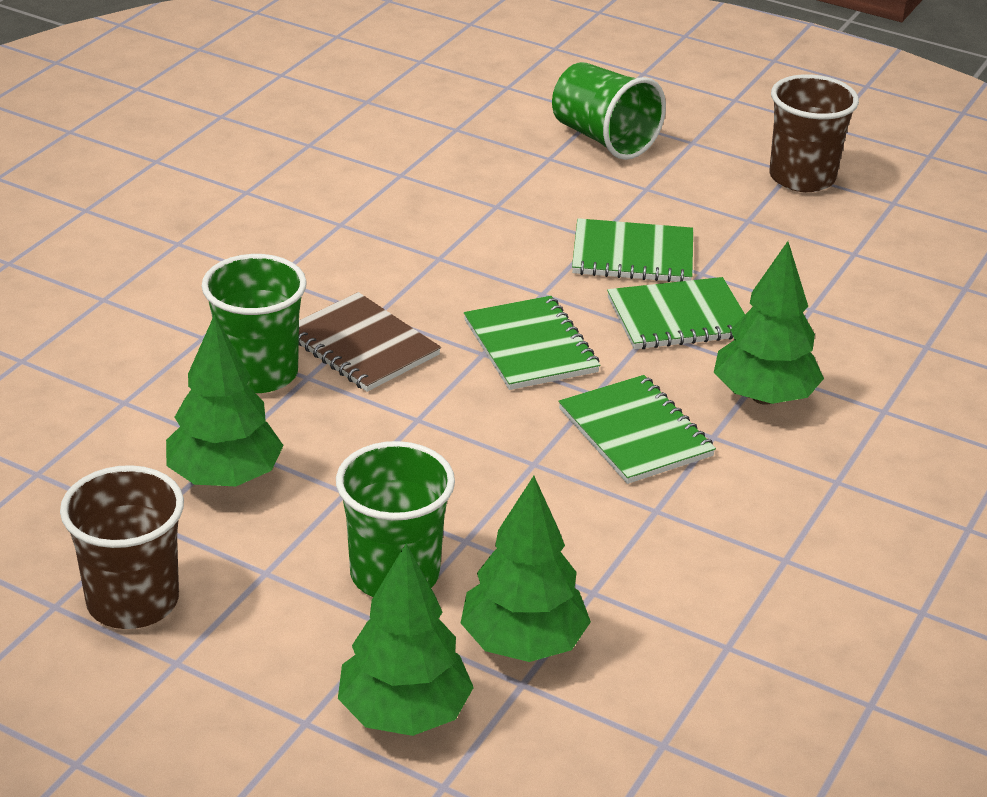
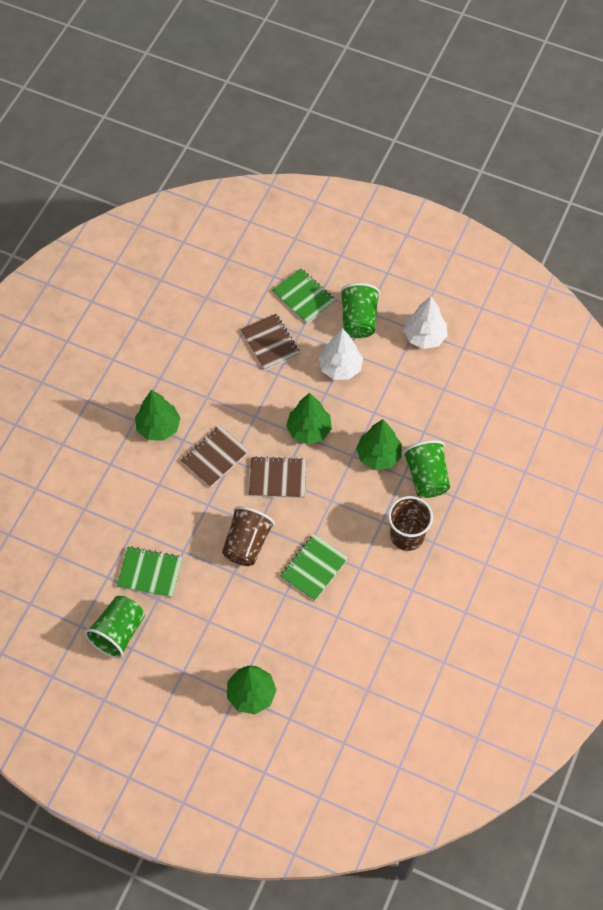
brown notebook: 1 -> 3
green notebook: 4 -> 3
white tree: 0 -> 2

